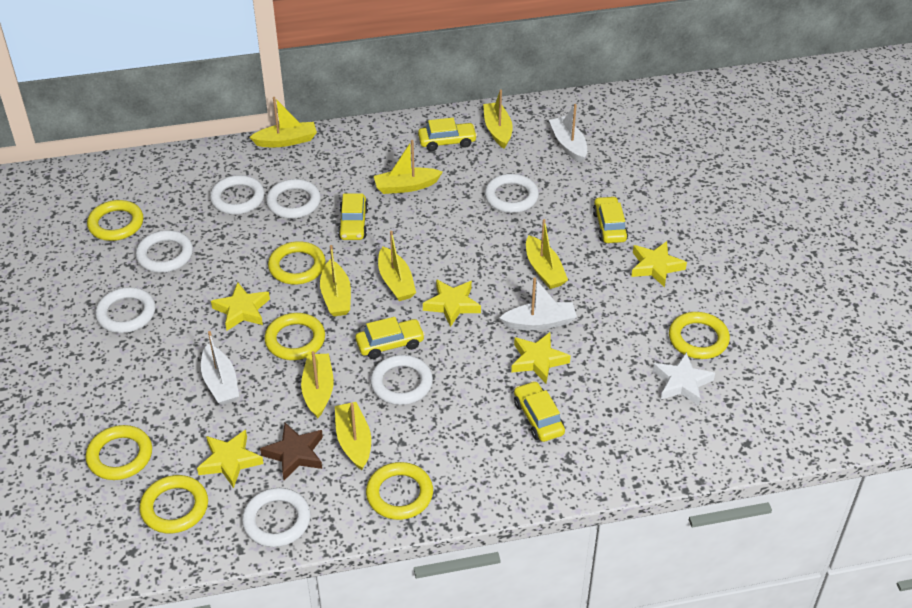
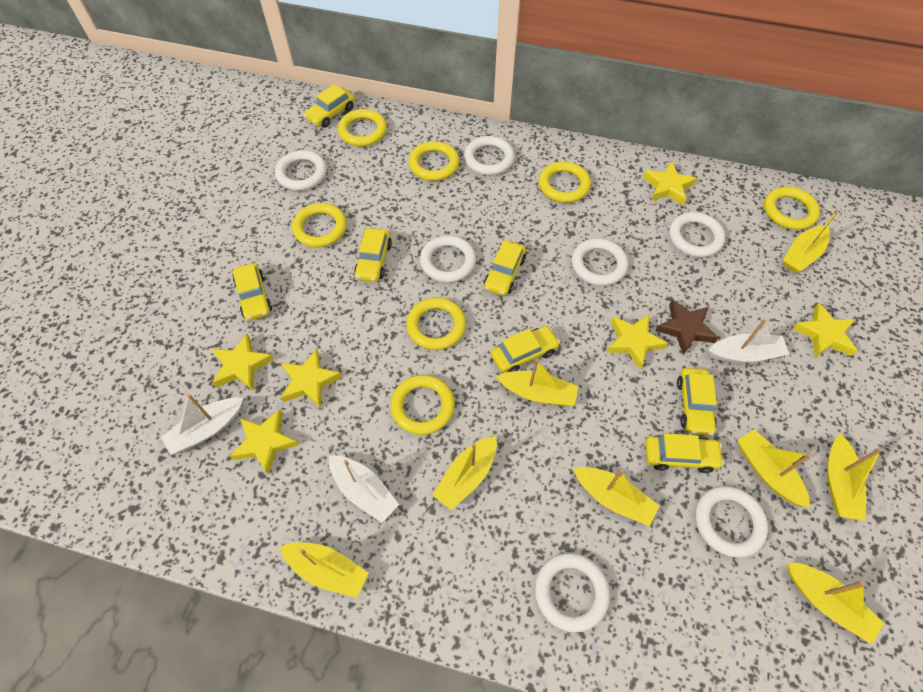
white star: 1 -> 0
yellow car: 5 -> 7
yellow star: 5 -> 6

